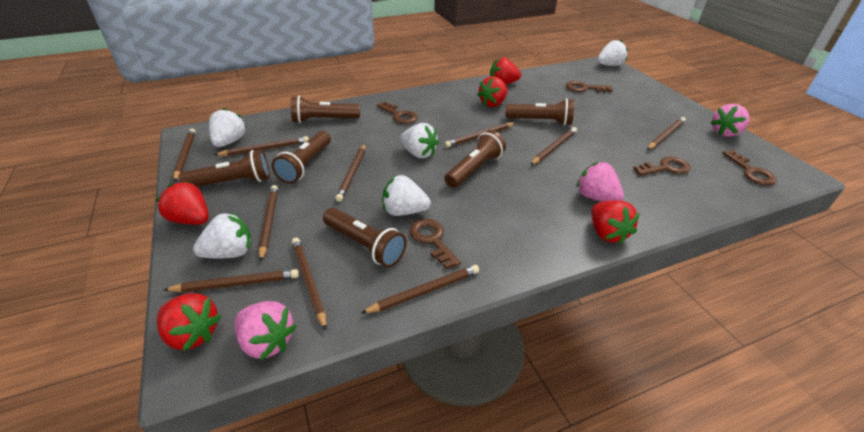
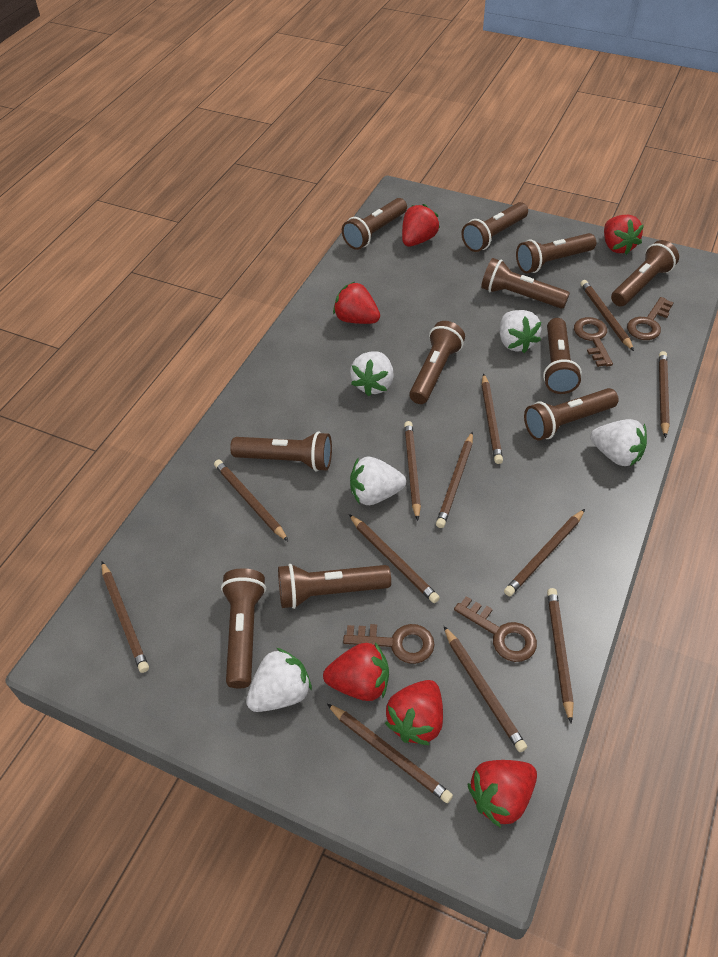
brown flashlight: 6 -> 11
brown key: 5 -> 4
brown pencil: 10 -> 12
pink strawberry: 3 -> 0
red strawberry: 5 -> 6

